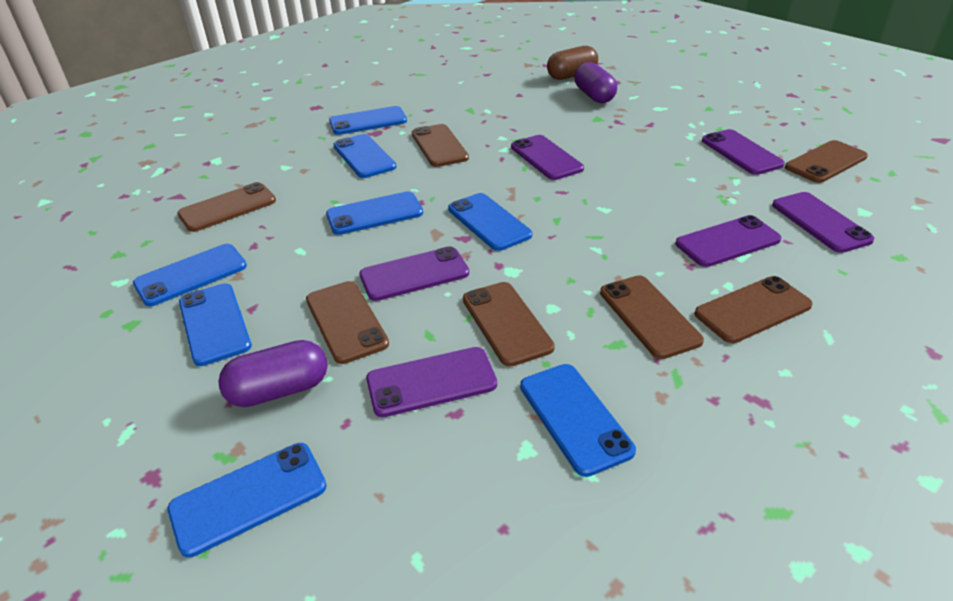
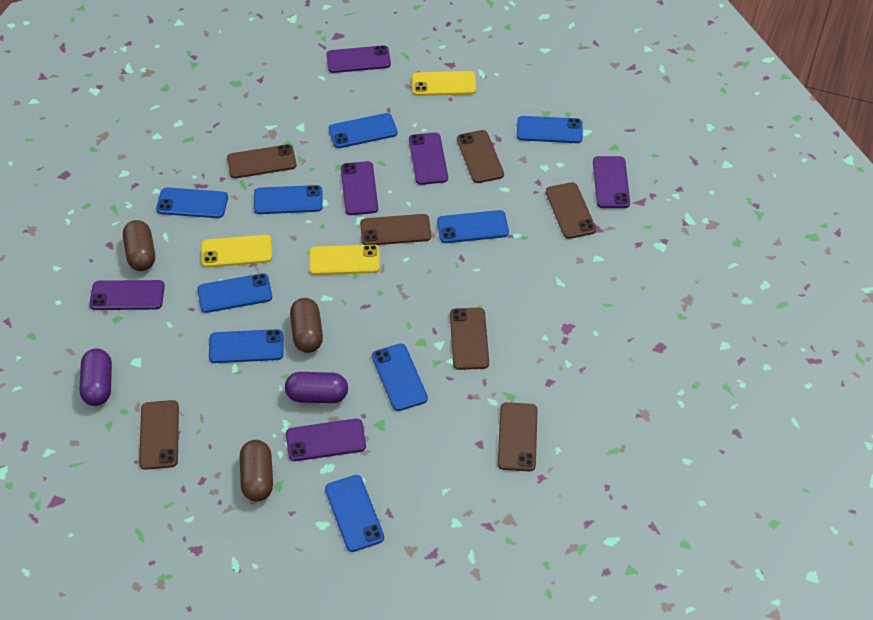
blue phone: 8 -> 9
brown capsule: 1 -> 3
yellow phone: 0 -> 3

